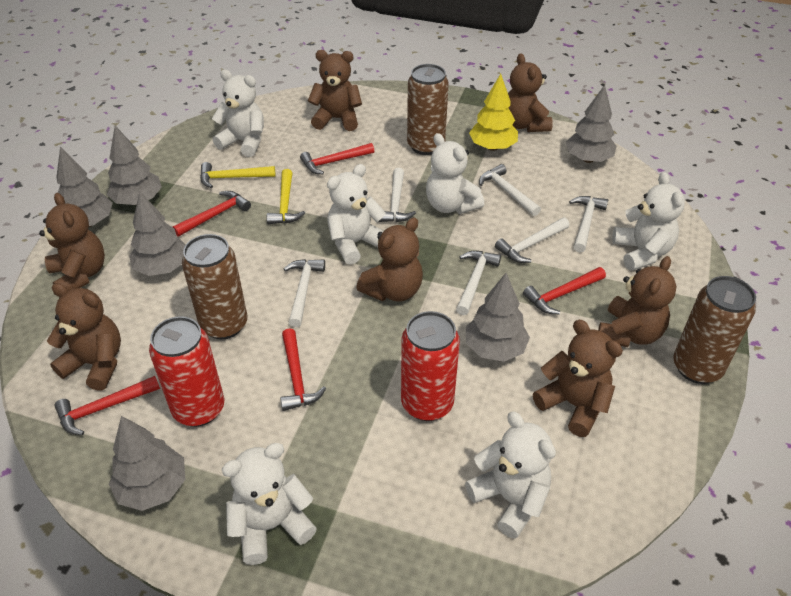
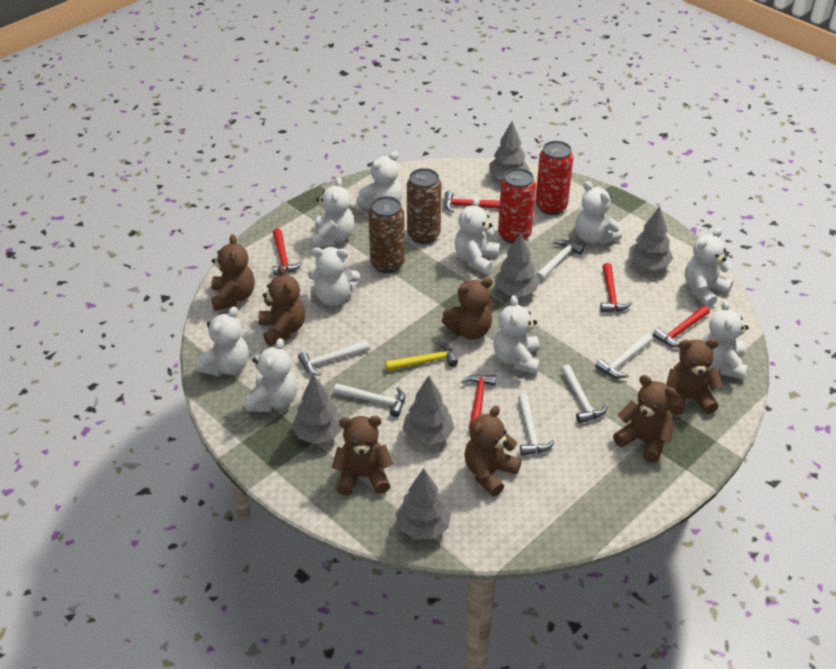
brown can: 3 -> 2
white teddy bear: 6 -> 10
yellow hammer: 2 -> 1
yellow tree: 1 -> 0

